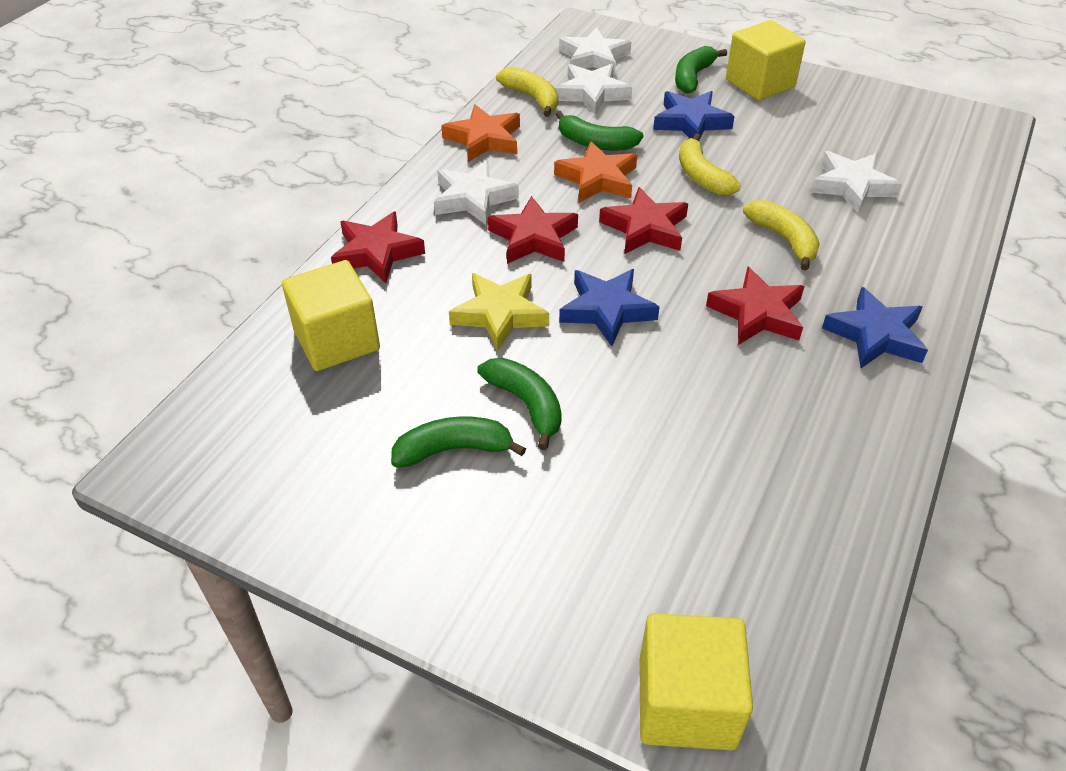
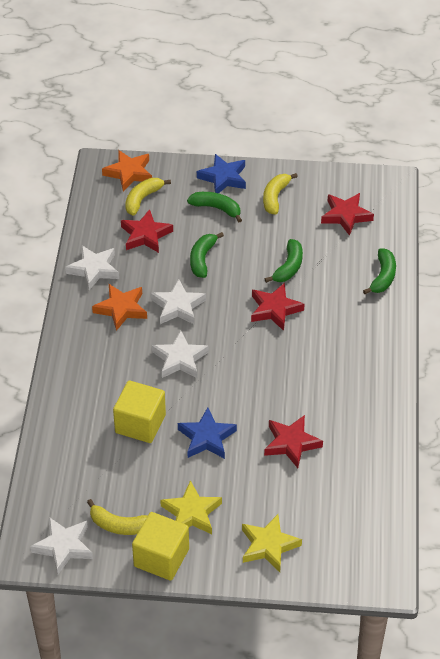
blue star: 3 -> 2
yellow cube: 3 -> 2
yellow star: 1 -> 2

